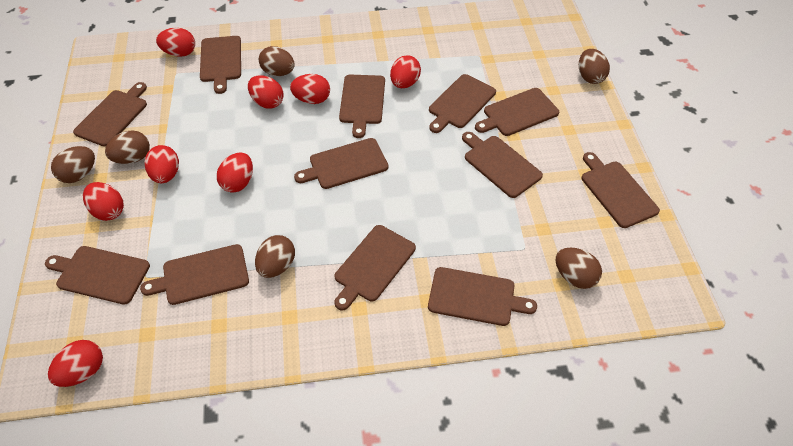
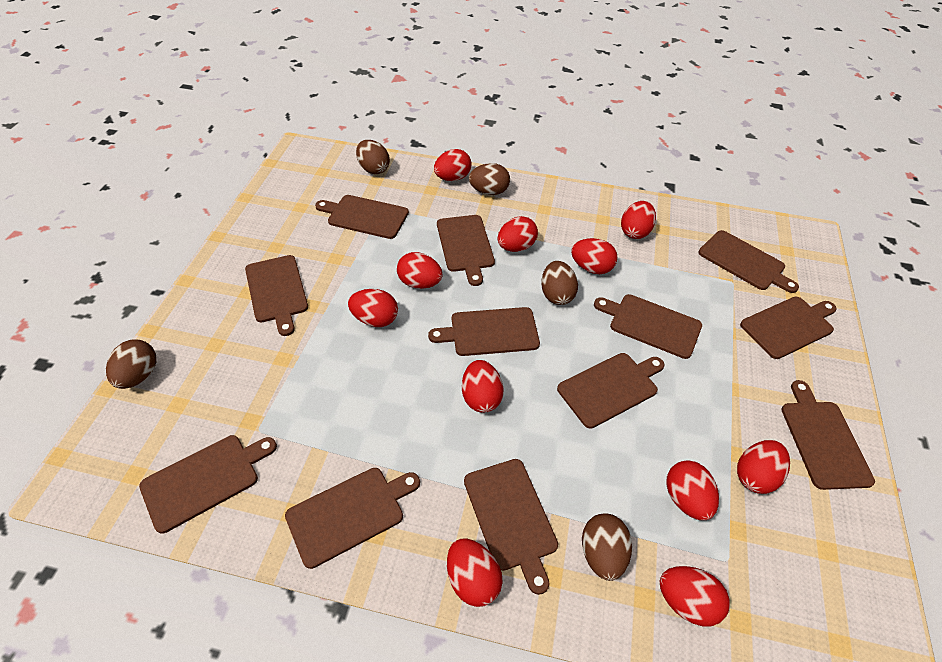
brown egg: 6 -> 5
red egg: 8 -> 11

